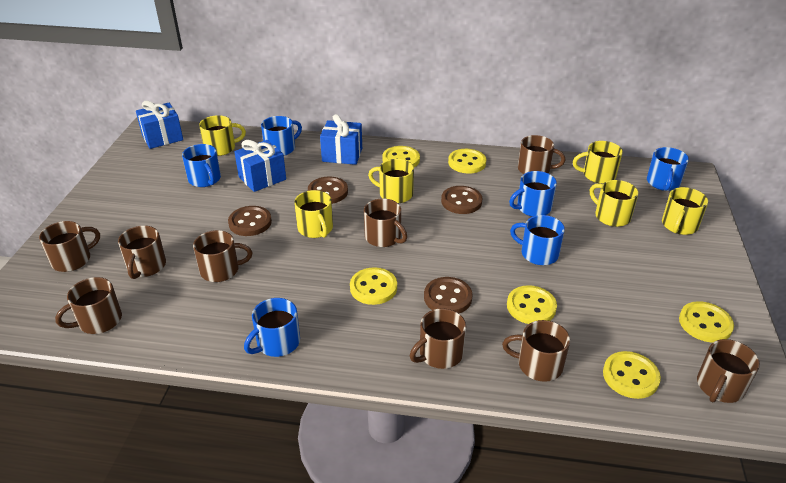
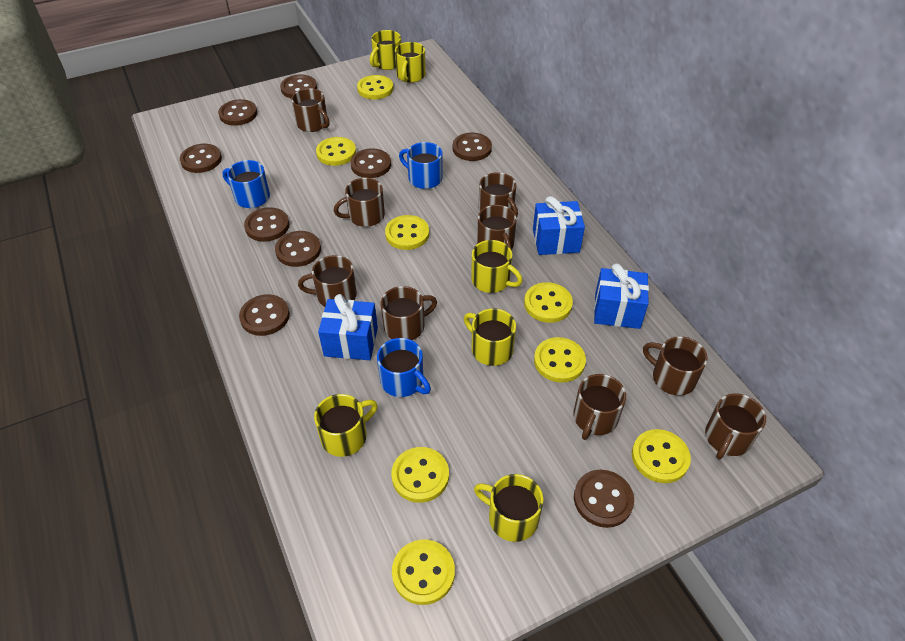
blue mug: 6 -> 3
brown button: 4 -> 9
yellow button: 6 -> 8

